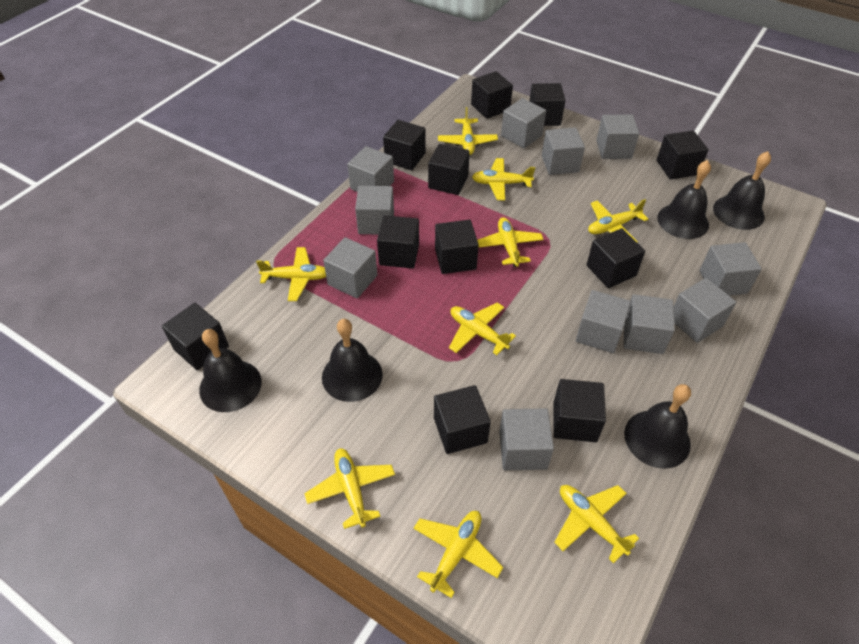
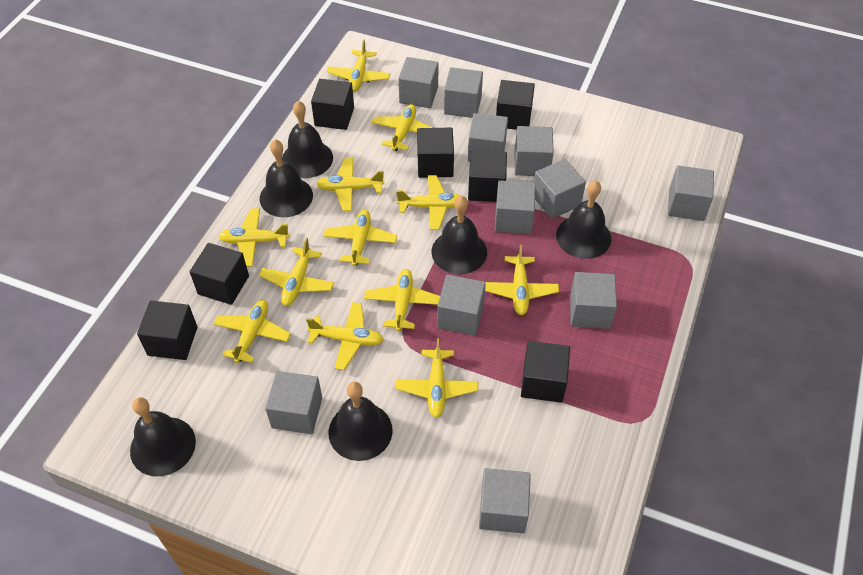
black bell: 5 -> 6
black cube: 11 -> 7
yellow plane: 9 -> 12

